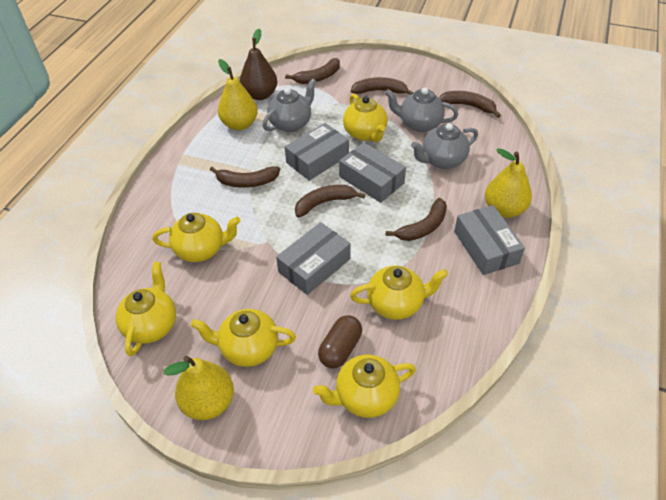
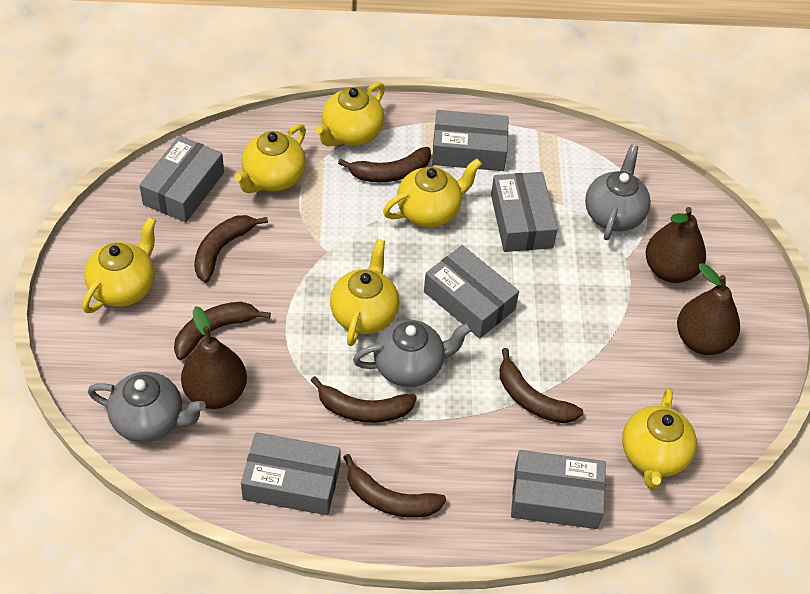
brown capsule: 1 -> 0
brown pear: 1 -> 3
grey box: 4 -> 6
yellow pear: 3 -> 0

